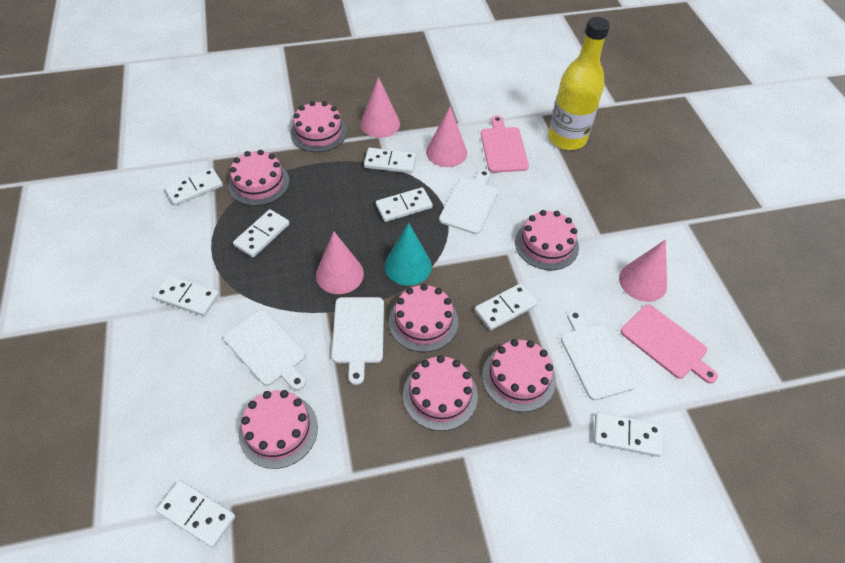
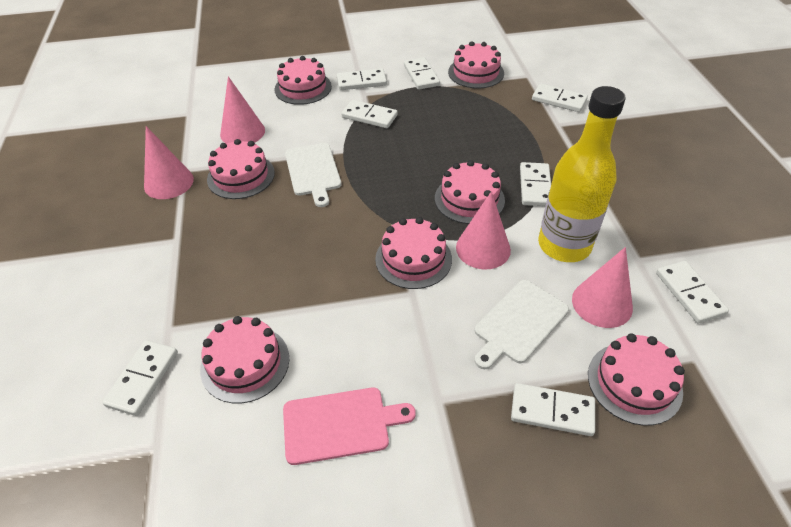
pink cutting board: 2 -> 1
turquoise cone: 1 -> 0
white cutting board: 4 -> 2

